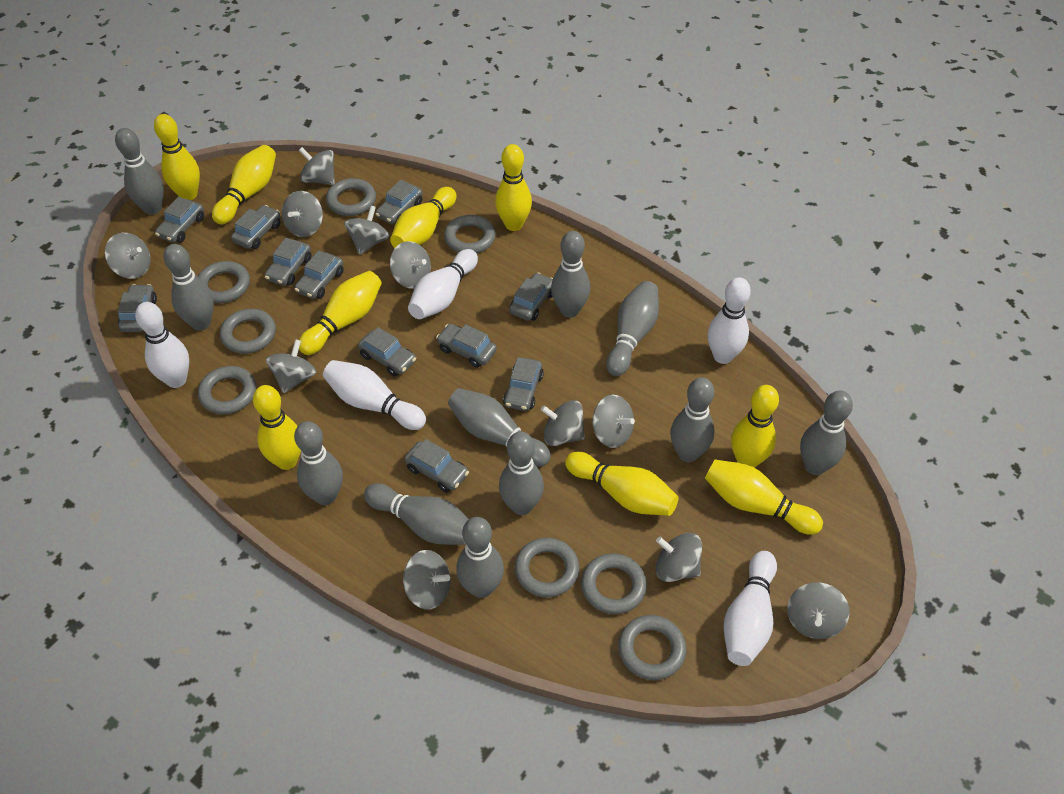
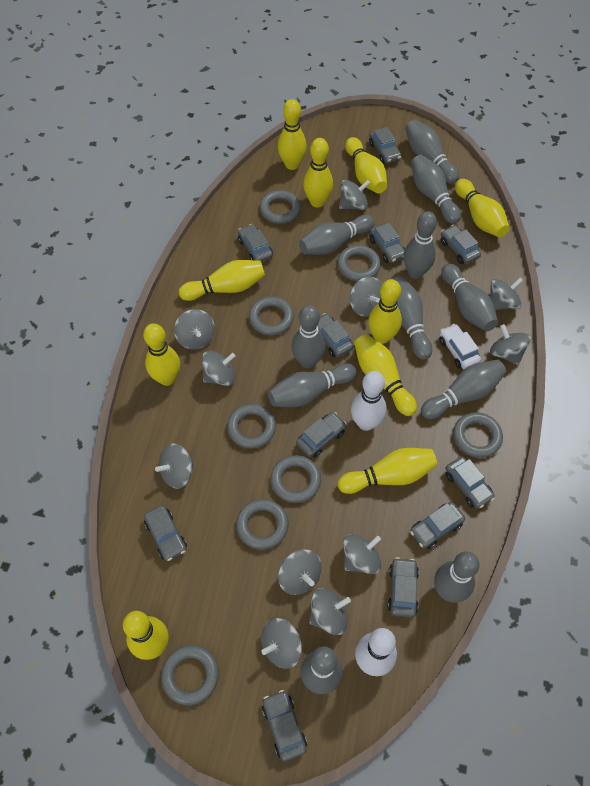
white bowling pin: 5 -> 2
white car: 0 -> 1
yellow bowling pin: 9 -> 10

